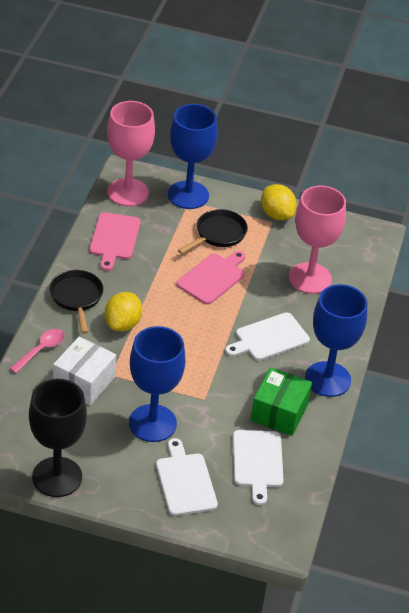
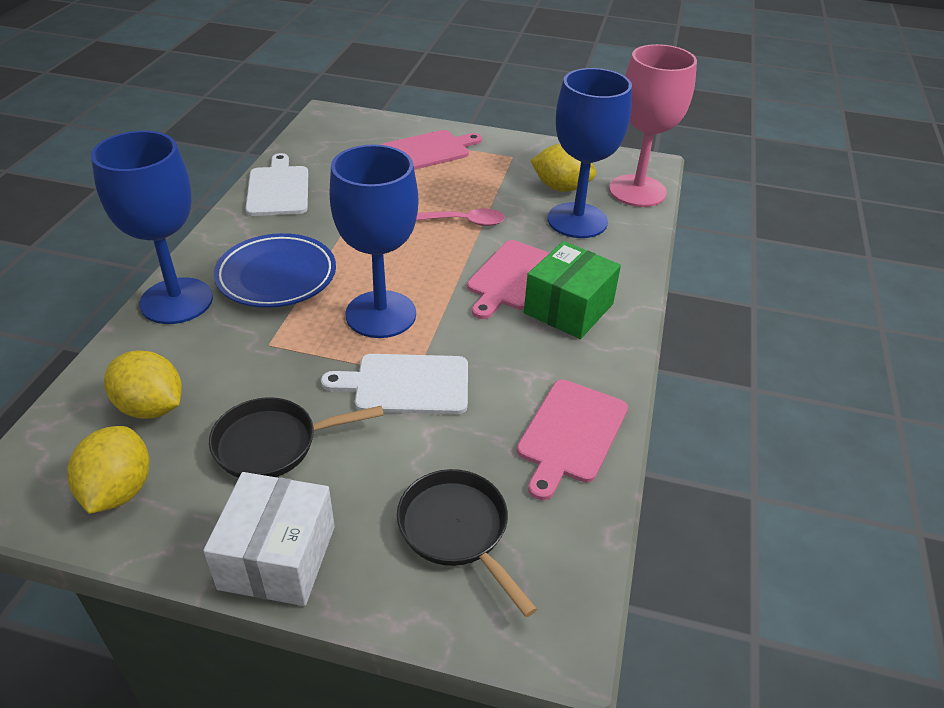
black goblet: 1 -> 0
blue plate: 0 -> 1
pink cutting board: 2 -> 3
pink goblet: 2 -> 1
white cutting board: 3 -> 2
yellow lemon: 2 -> 3

